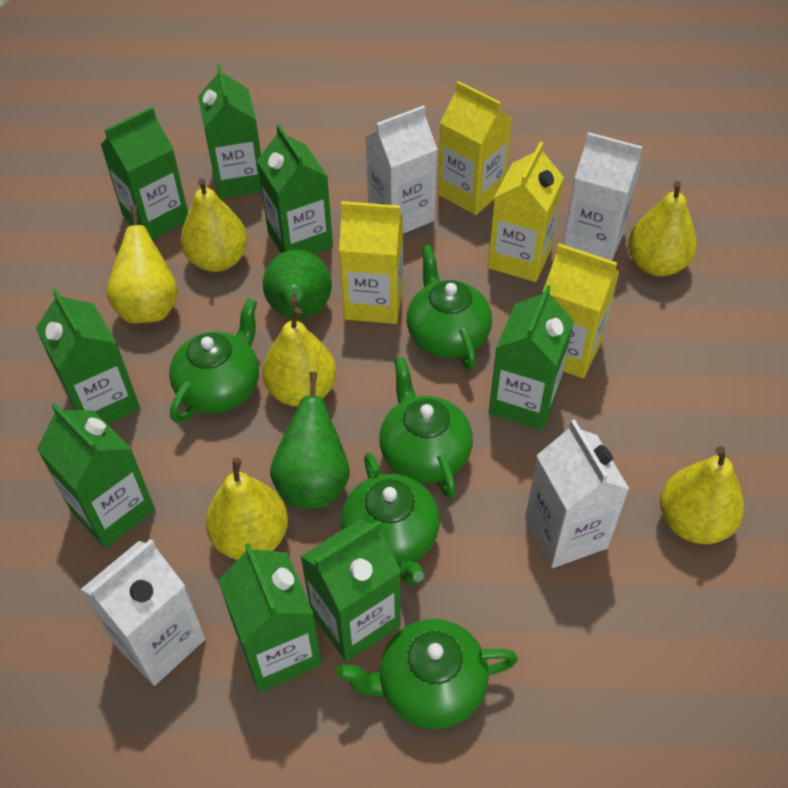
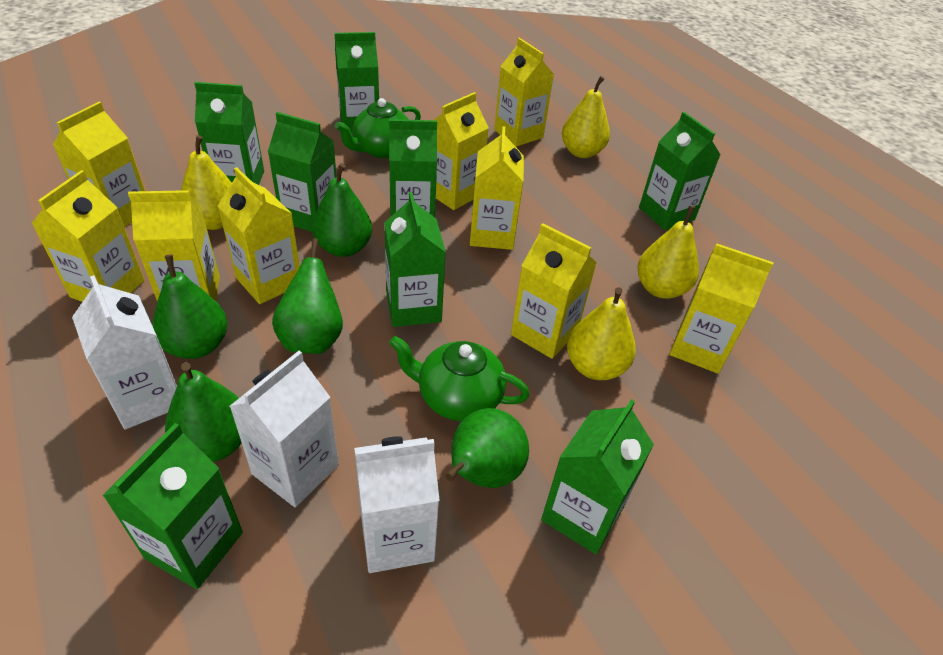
green pear: 2 -> 5
green teapot: 5 -> 2
white carton: 4 -> 3
yellow carton: 4 -> 9
yellow pear: 6 -> 4

